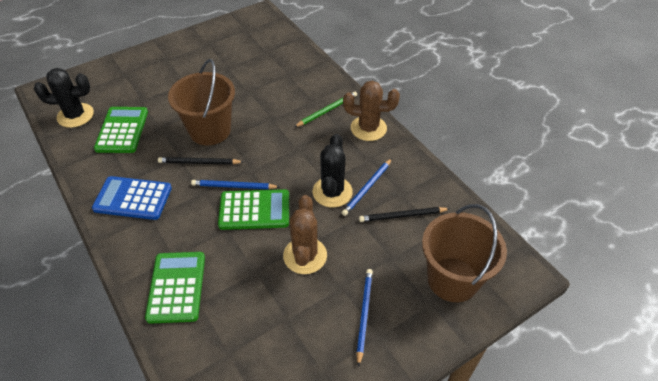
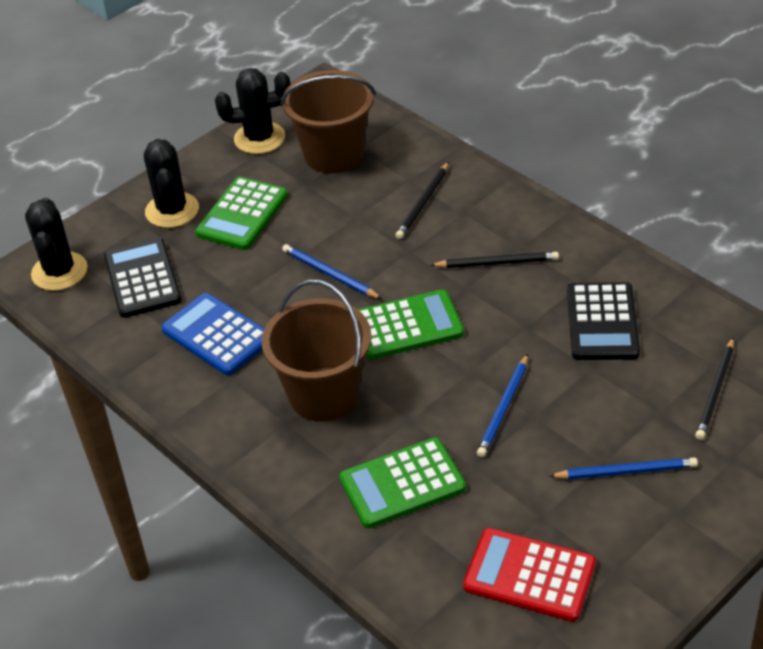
black cactus: 2 -> 3
black calculator: 0 -> 2
black pencil: 2 -> 3
brown cactus: 2 -> 0
green pencil: 1 -> 0
red calculator: 0 -> 1

